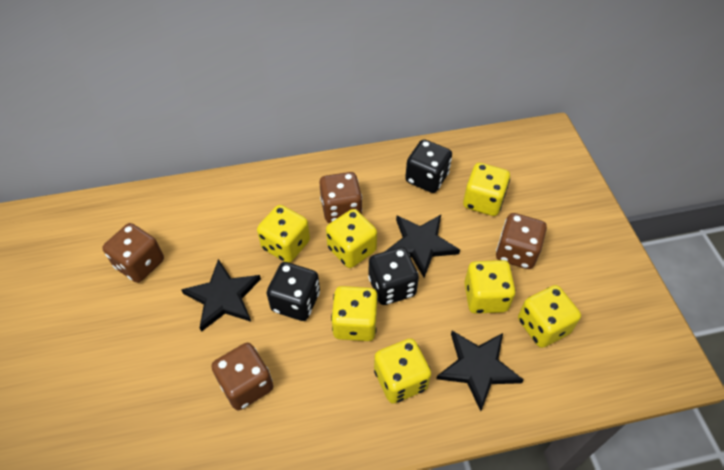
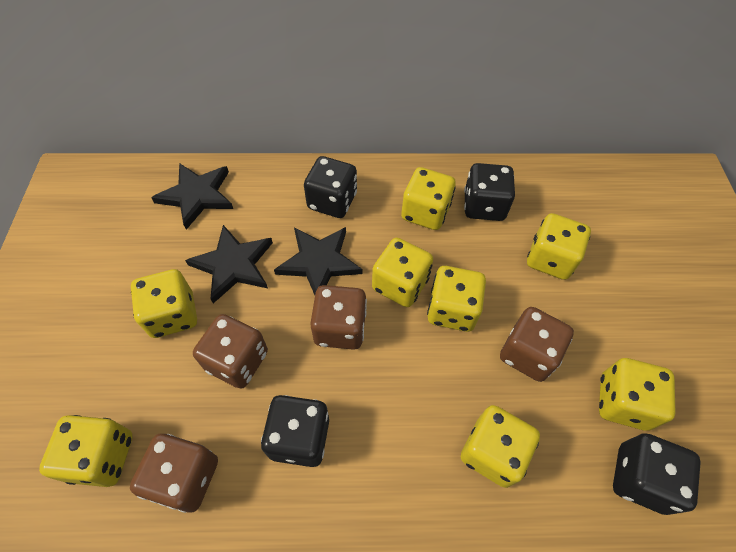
black dice: 3 -> 4
yellow dice: 7 -> 8

